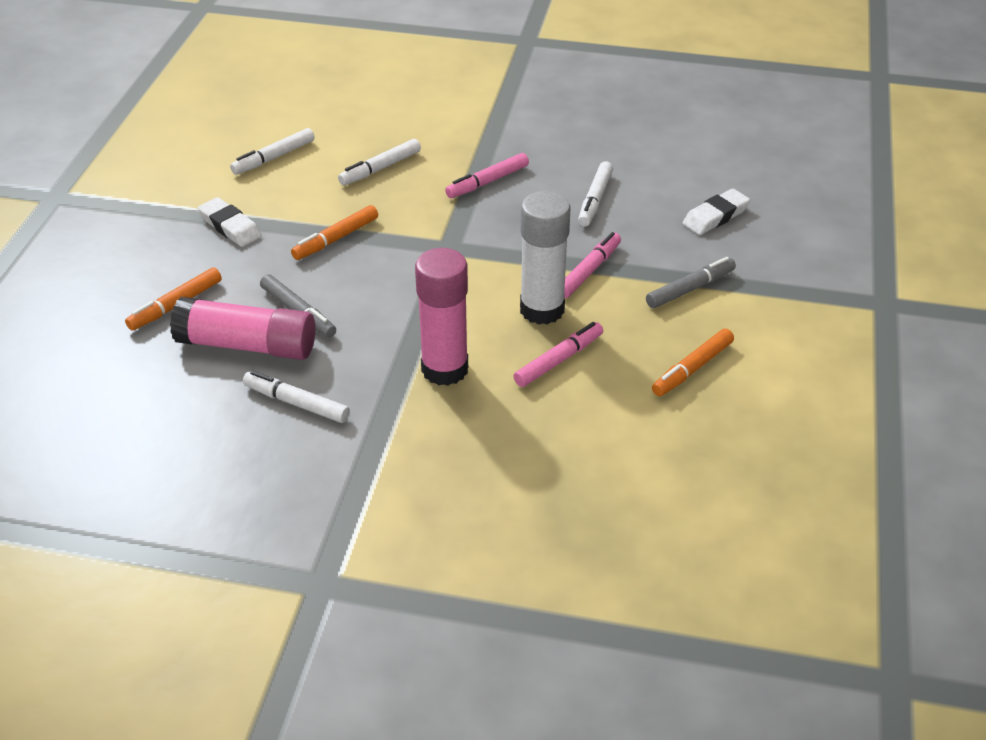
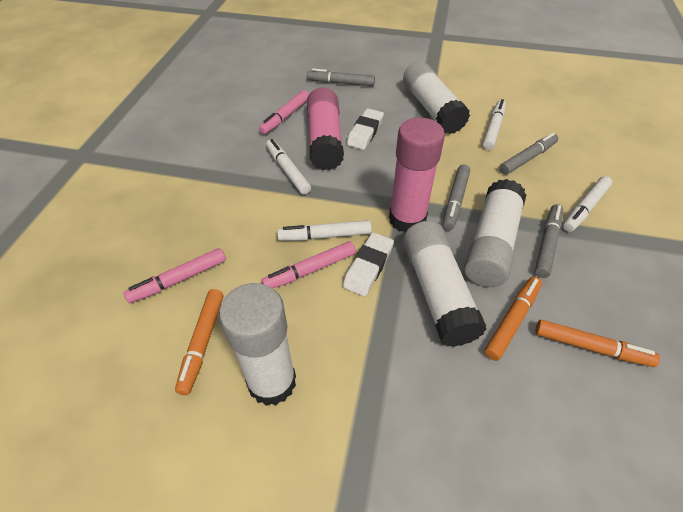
grey marker: 2 -> 4
white glue stick: 1 -> 4

